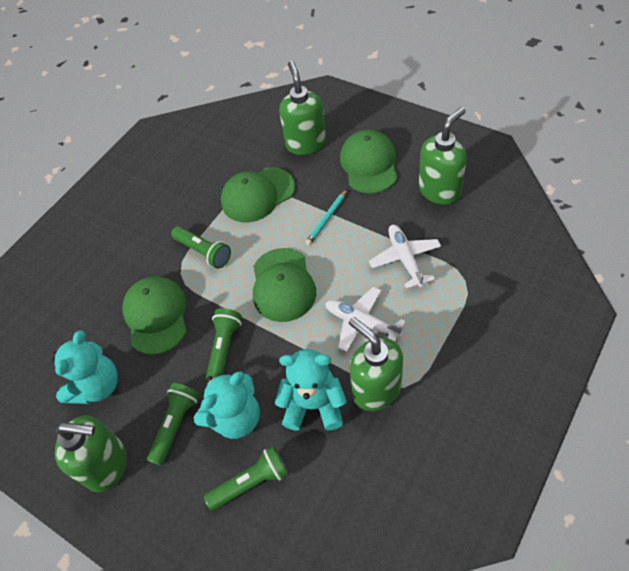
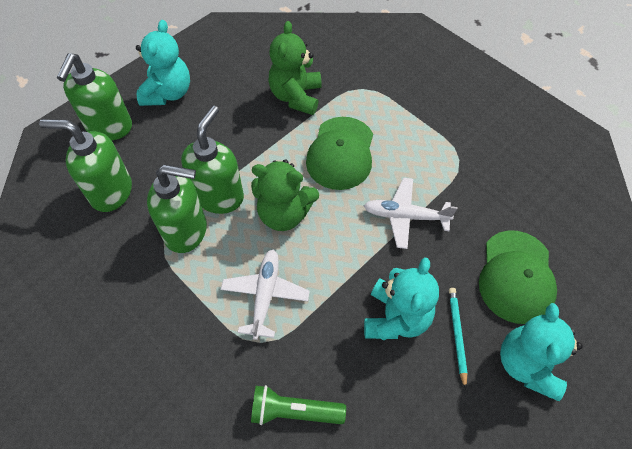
green cap: 4 -> 2
green flashlight: 4 -> 1
green teddy bear: 0 -> 2

